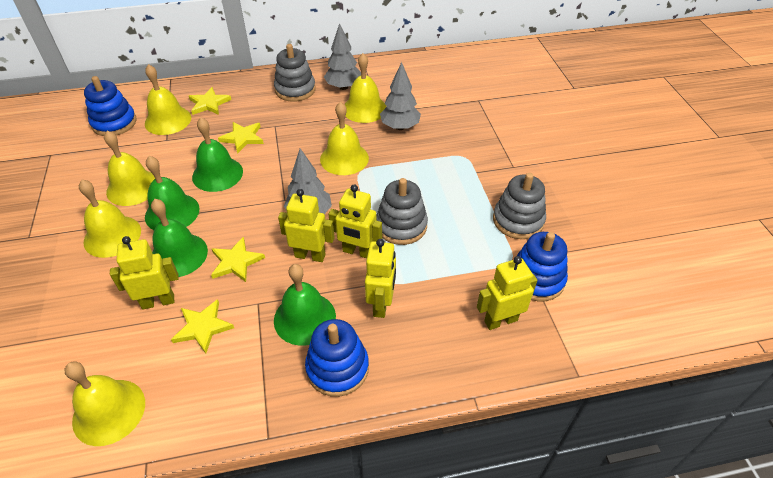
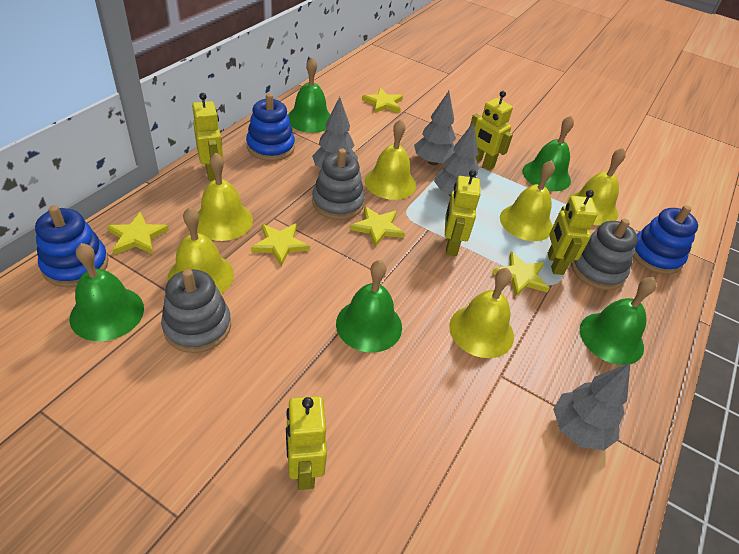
green bell: 4 -> 5
grey tree: 3 -> 4
yellow star: 4 -> 5

